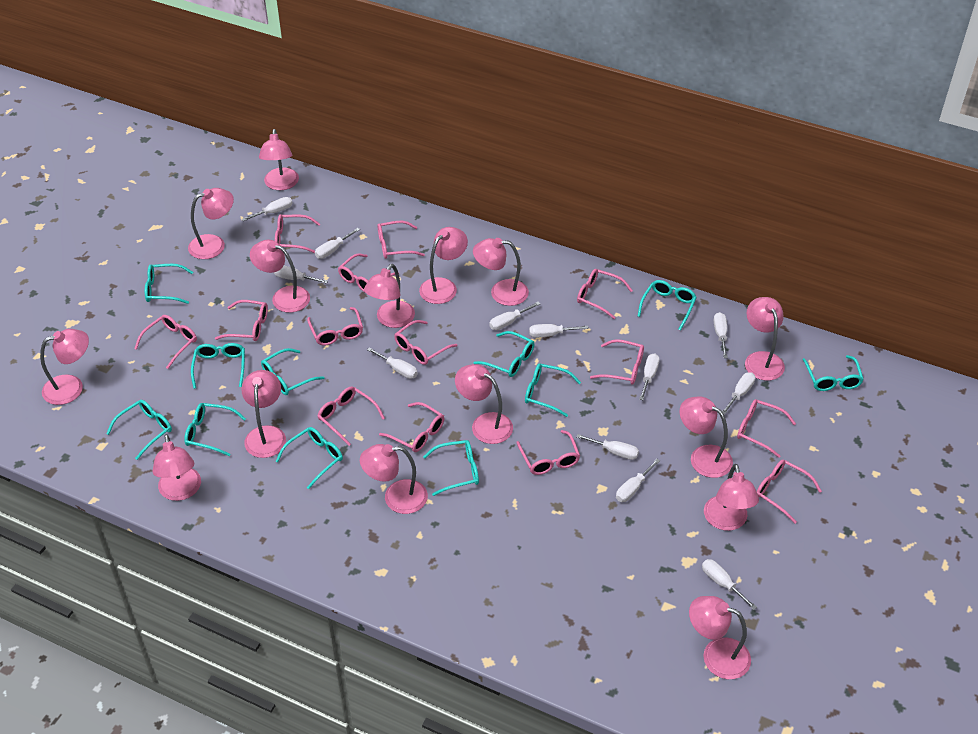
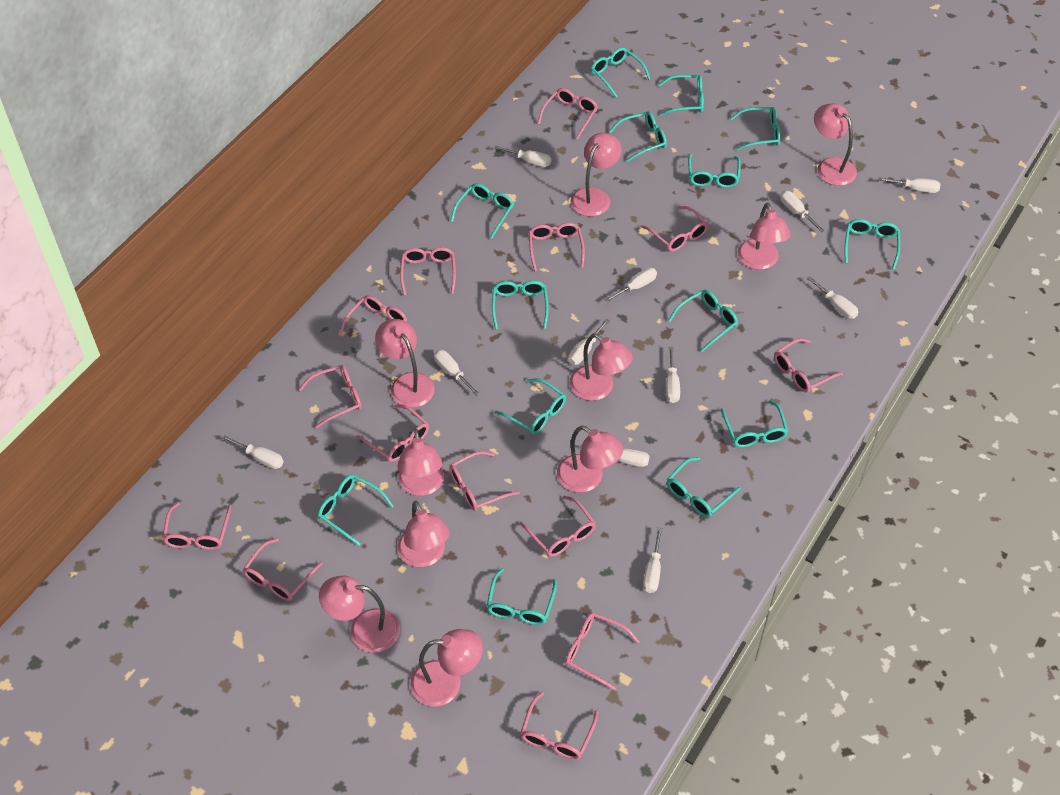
pink lamp: 15 -> 10
turquoise glasses: 11 -> 14
white screwdriver: 12 -> 11

